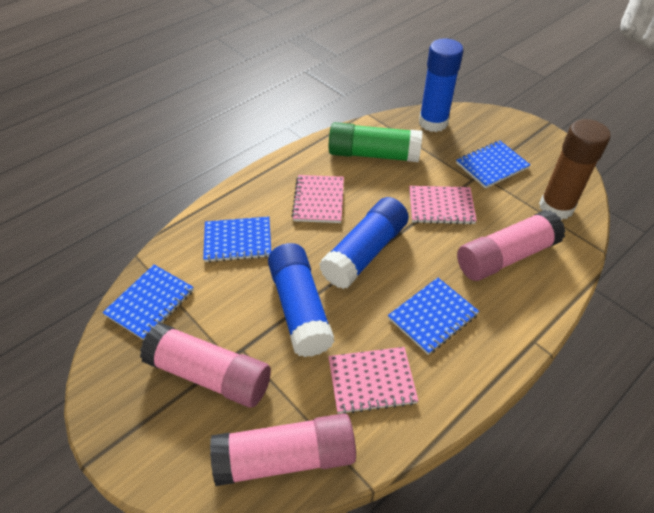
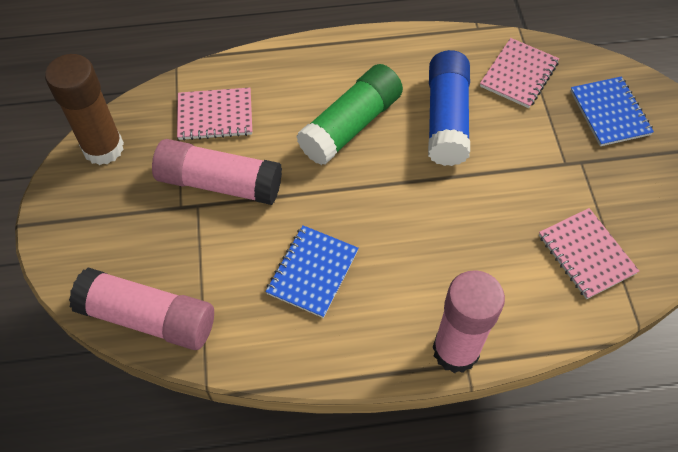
blue glue stick: 3 -> 1
blue notebook: 4 -> 2

